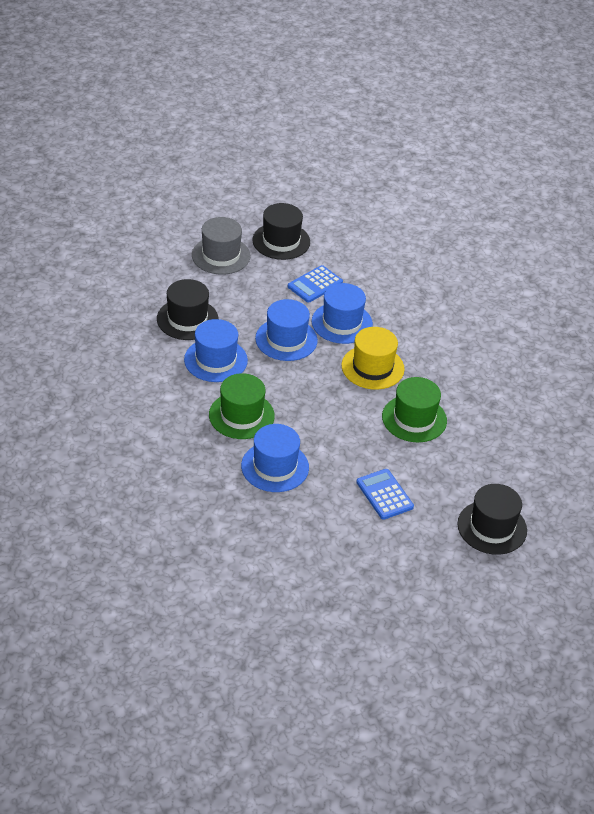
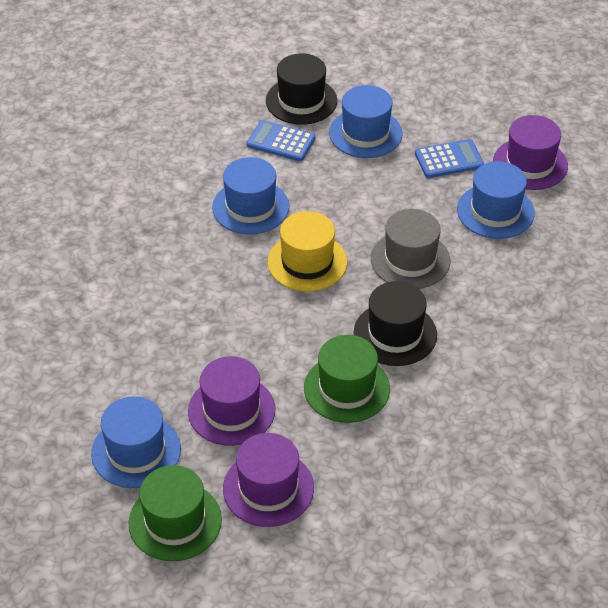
black hat: 3 -> 2
purple hat: 0 -> 3

